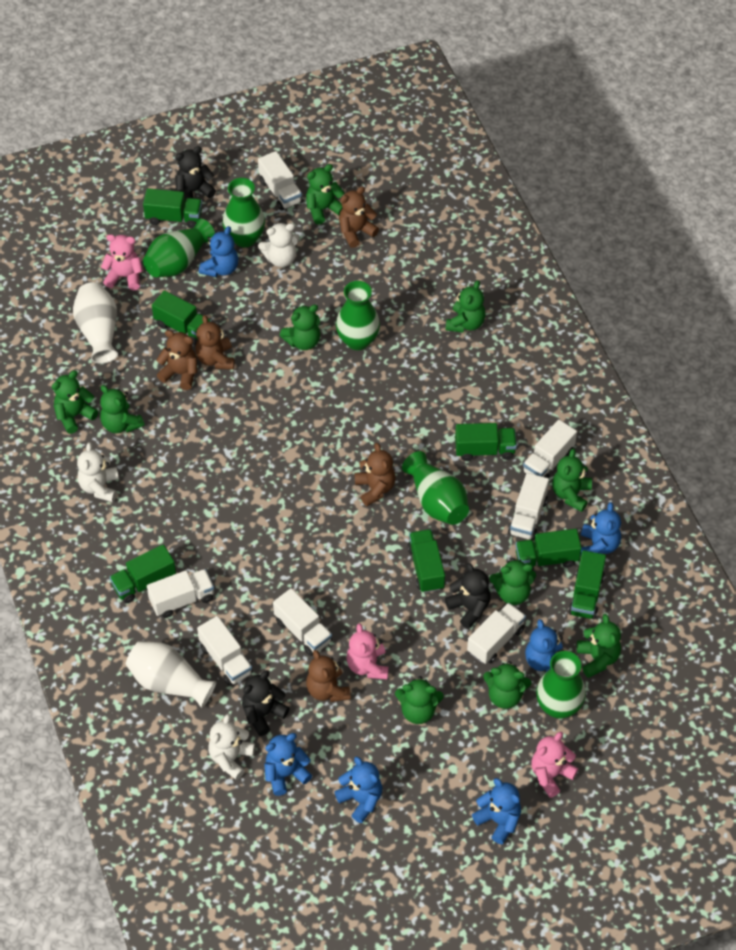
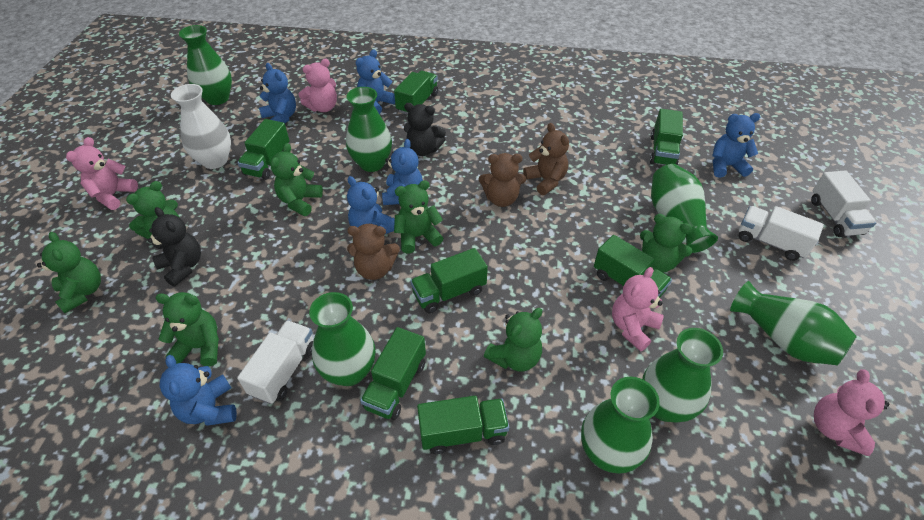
black teddy bear: 3 -> 2
brown teddy bear: 5 -> 3
green teddy bear: 10 -> 7
green vase: 5 -> 7
pink teddy bear: 3 -> 4
white teddy bear: 3 -> 0
white truck: 7 -> 3
white vase: 2 -> 1

